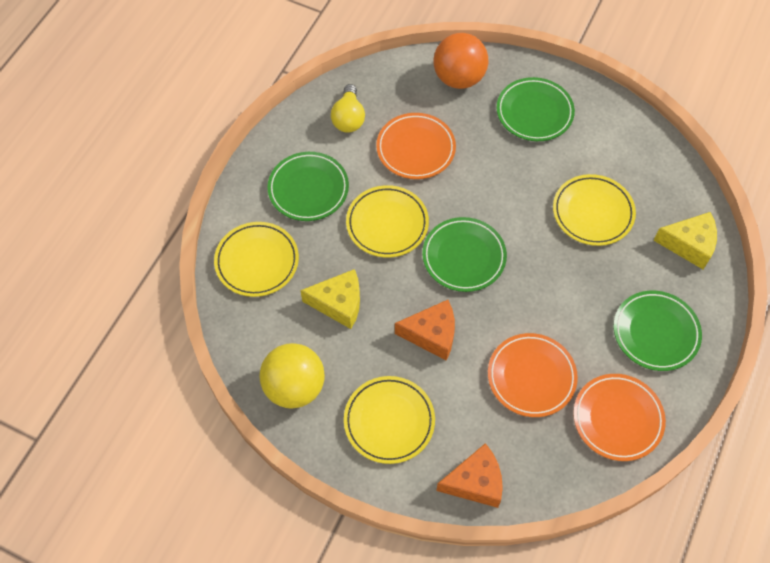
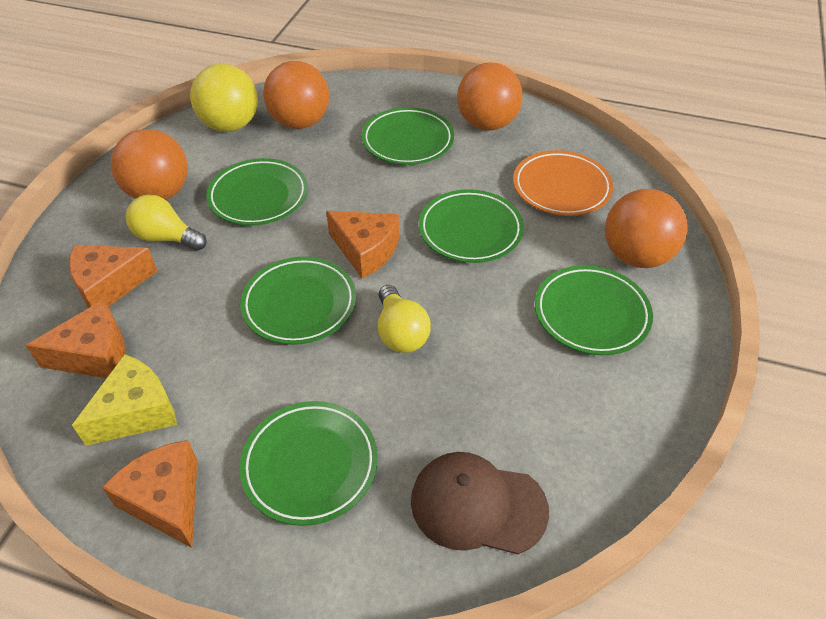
brown cap: 0 -> 1
green plate: 4 -> 6
orange ball: 1 -> 4
orange cheese: 2 -> 4
orange plate: 3 -> 1
yellow cheese: 2 -> 1
yellow light bulb: 1 -> 2
yellow plate: 4 -> 0

